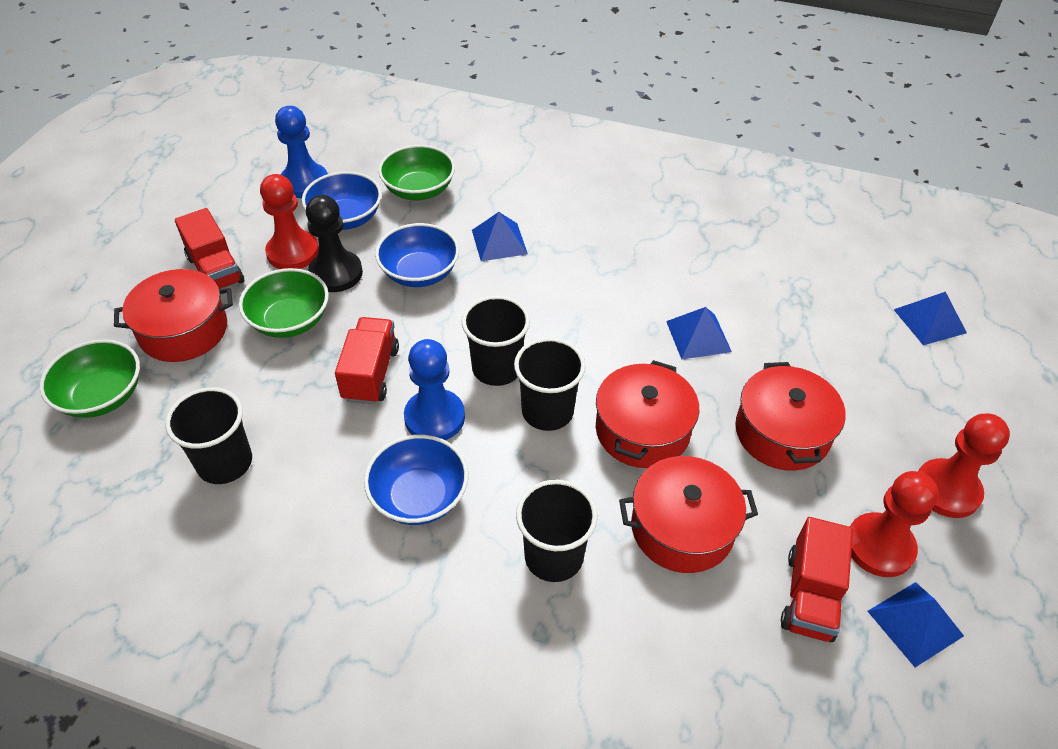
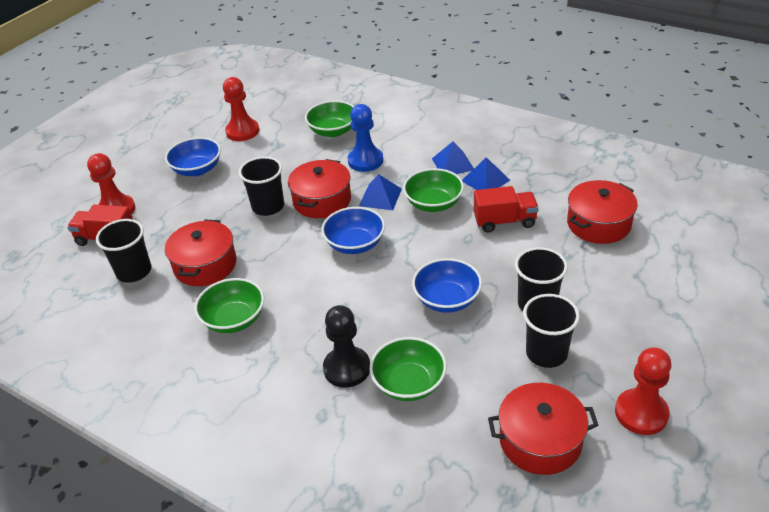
blue pawn: 2 -> 1
blue pyramid: 4 -> 3
green bowl: 3 -> 4
red truck: 3 -> 2

